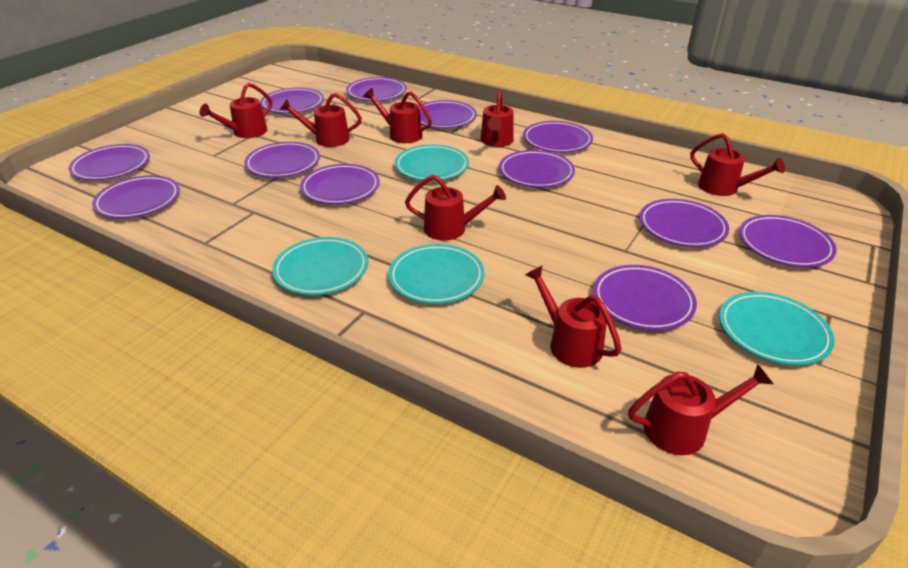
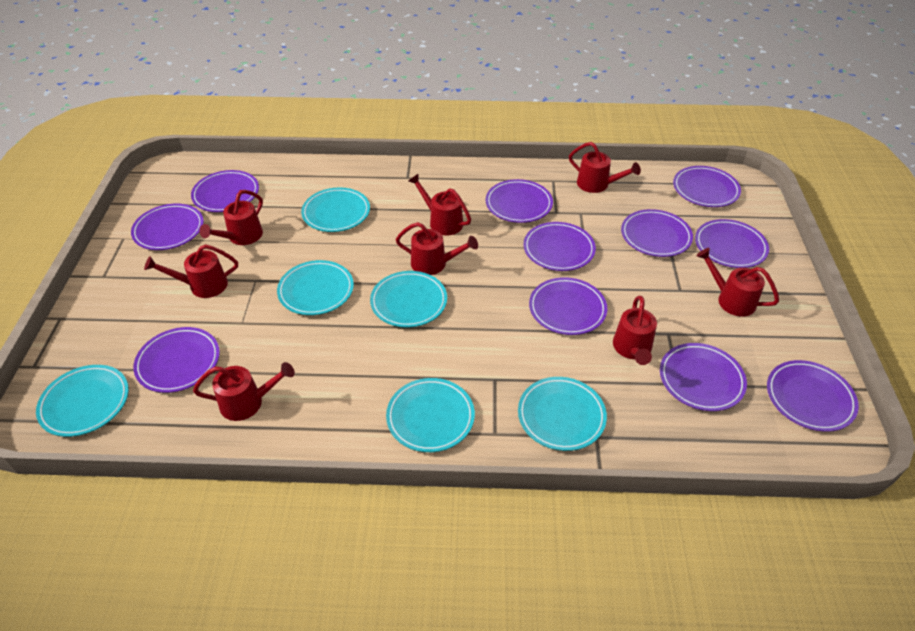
purple plate: 12 -> 11
turquoise plate: 4 -> 6

